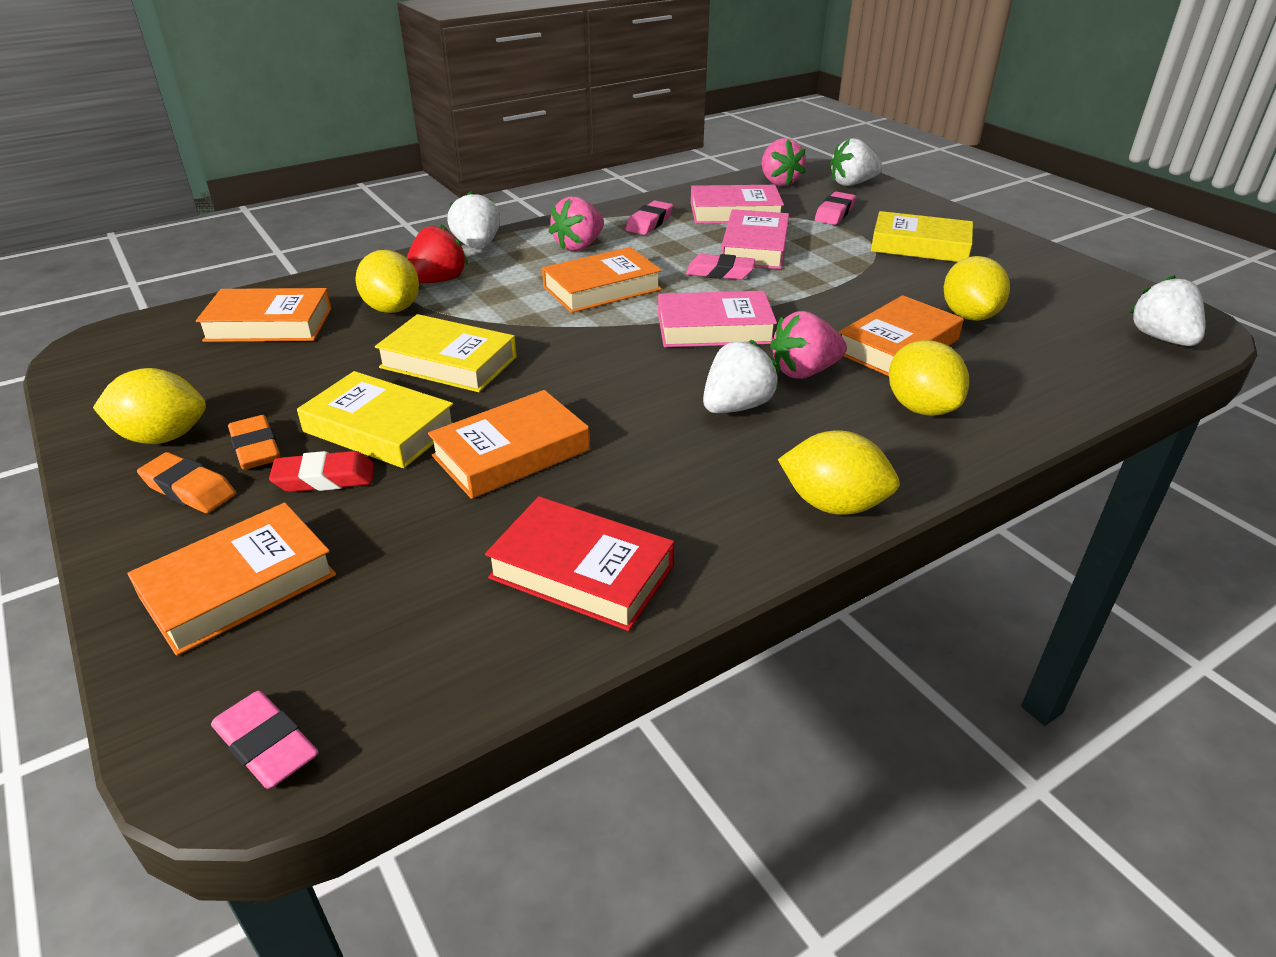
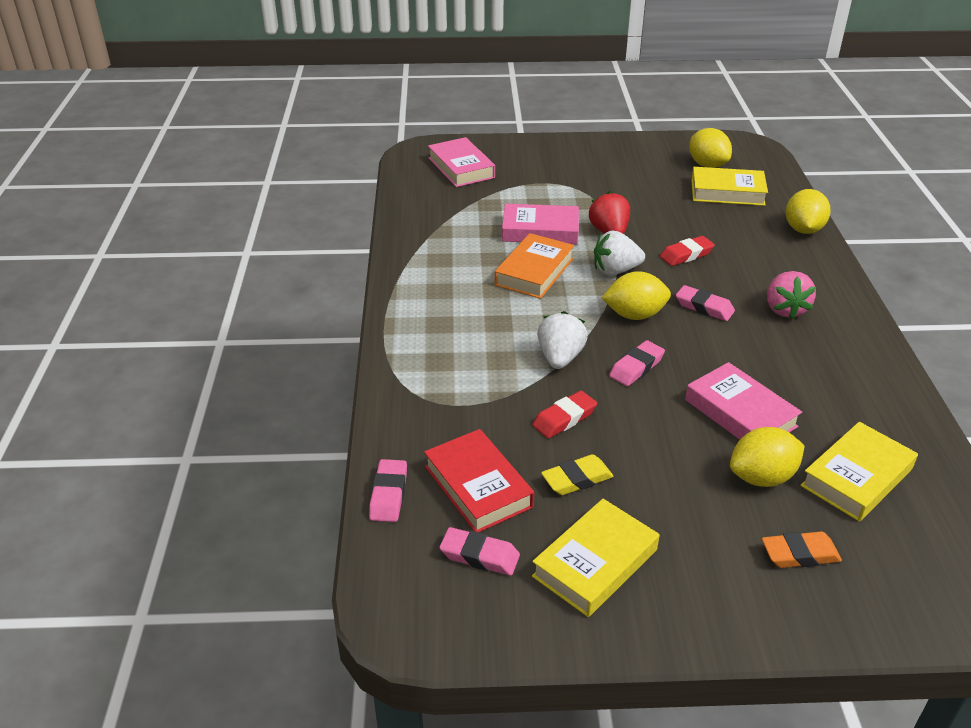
orange book: 5 -> 1
orange eraser: 2 -> 1
pink strawberry: 3 -> 1
red eraser: 1 -> 2
white strawberry: 4 -> 2
yellow eraser: 0 -> 1
yellow lemon: 5 -> 4

